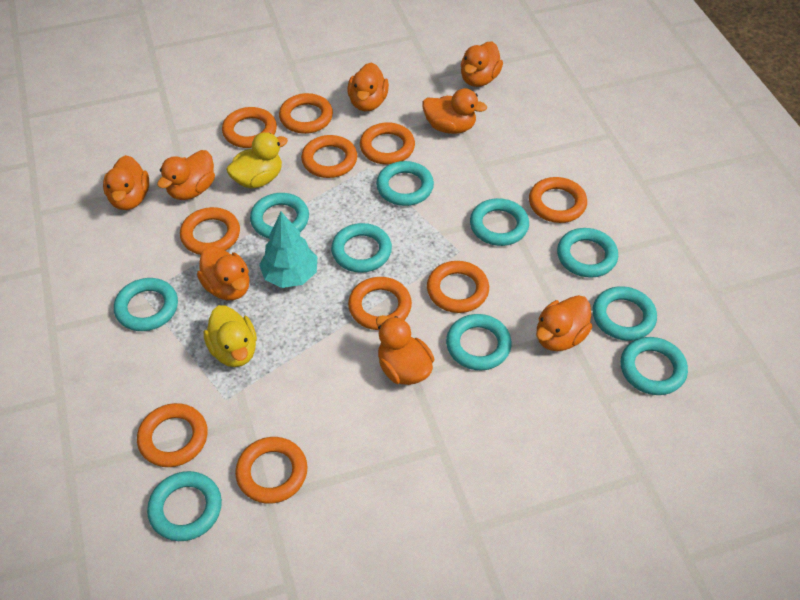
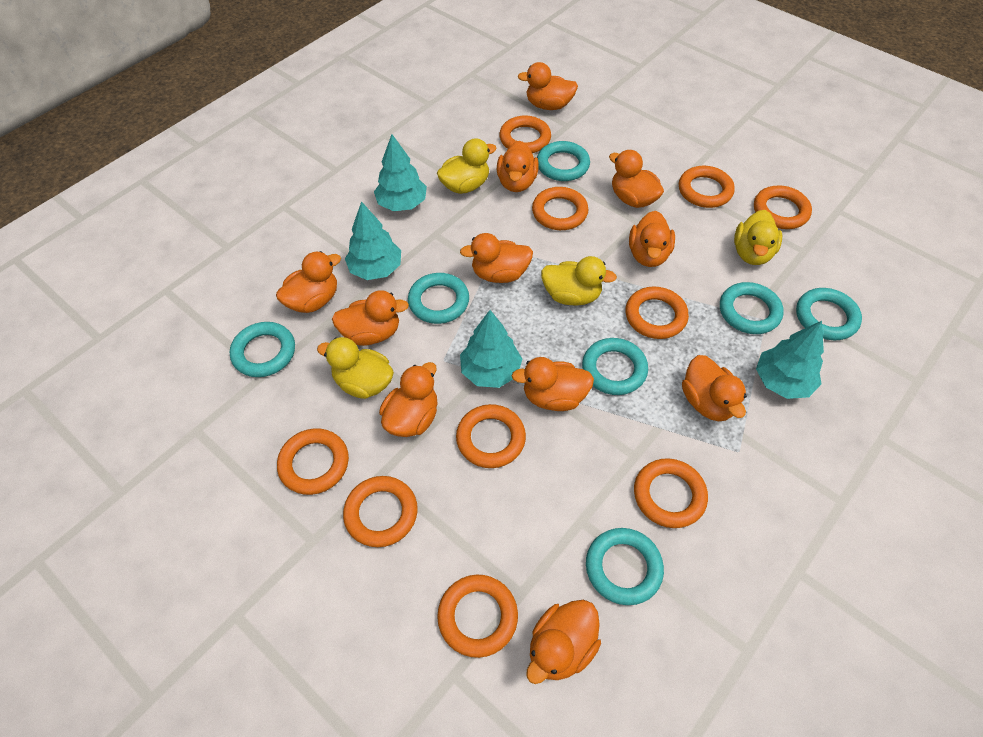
orange duck: 8 -> 11
turquoise ring: 10 -> 7
turquoise tree: 1 -> 4
yellow duck: 2 -> 4

